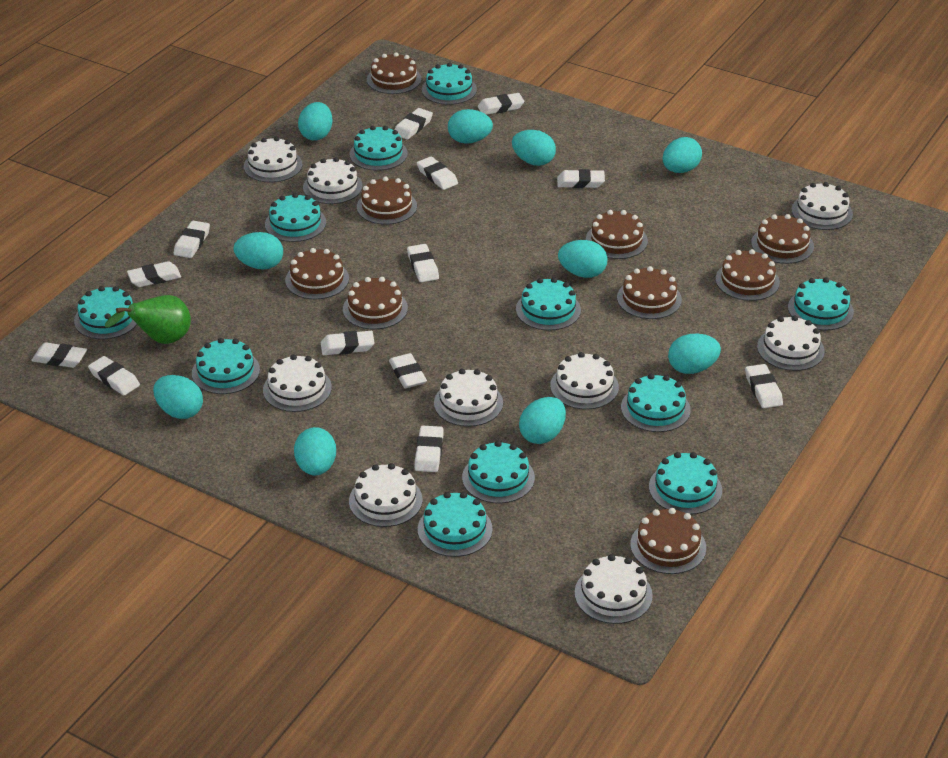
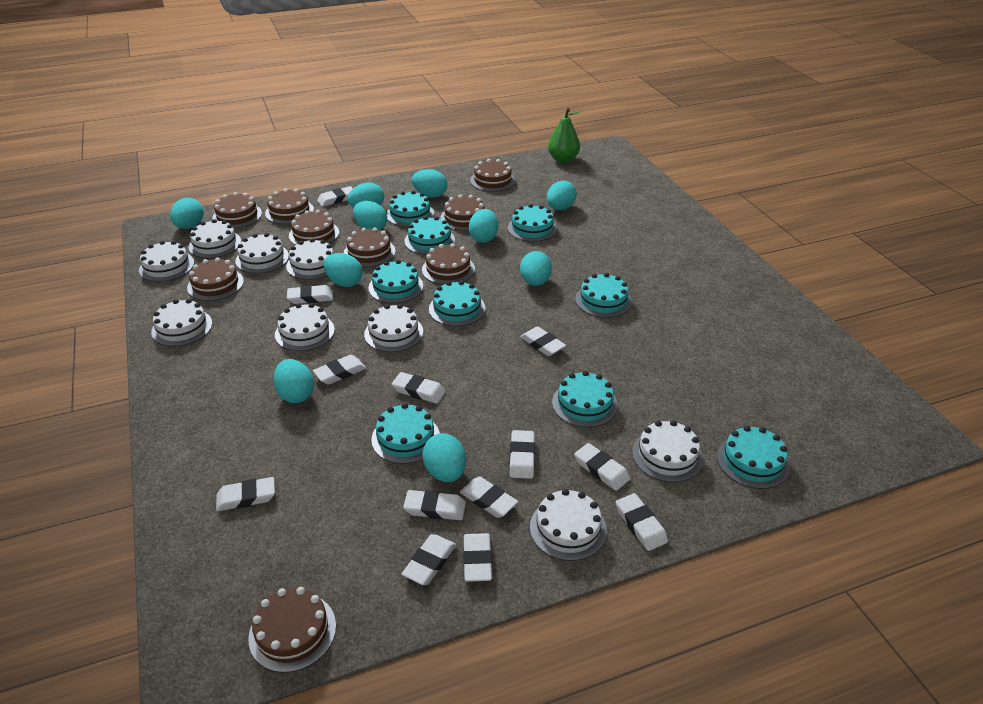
turquoise cake: 11 -> 9

